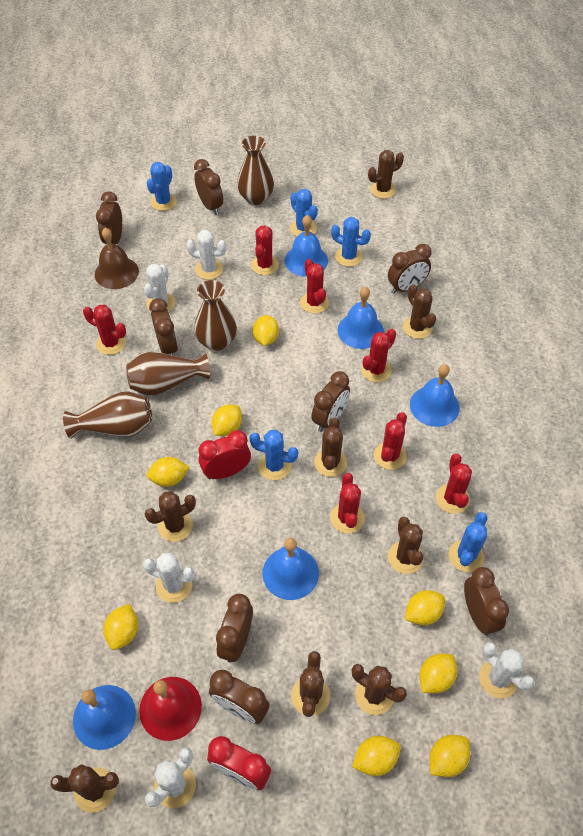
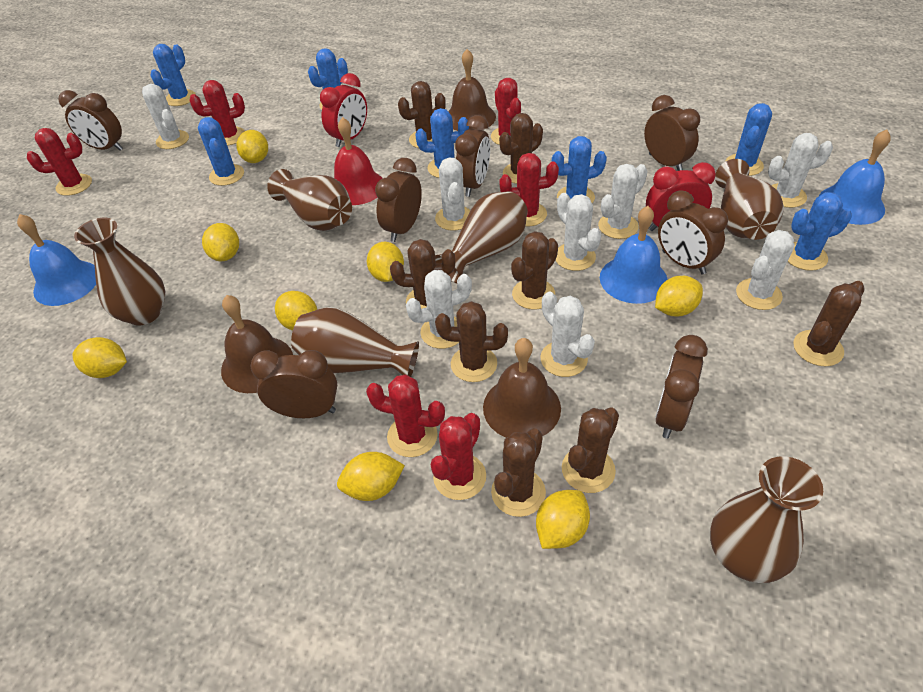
blue bell: 5 -> 3
blue cactus: 5 -> 7
brown bell: 1 -> 3
brown clock: 8 -> 7
brown vase: 4 -> 6
red cactus: 7 -> 6
white cactus: 5 -> 8

